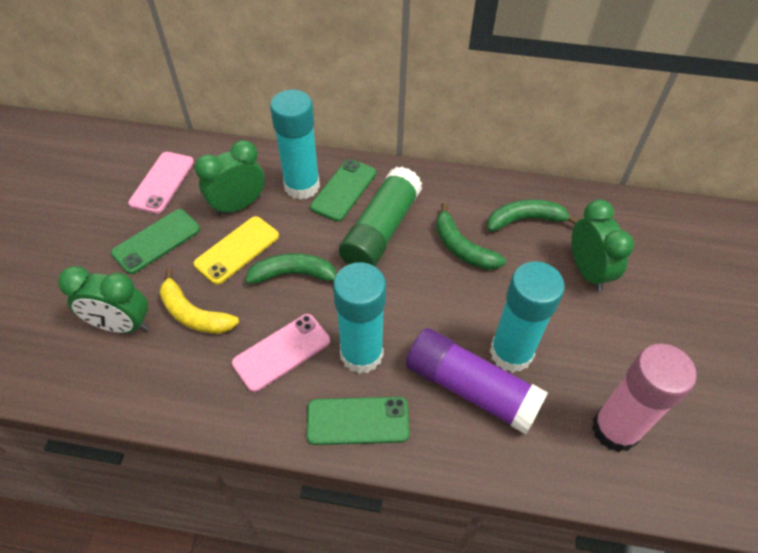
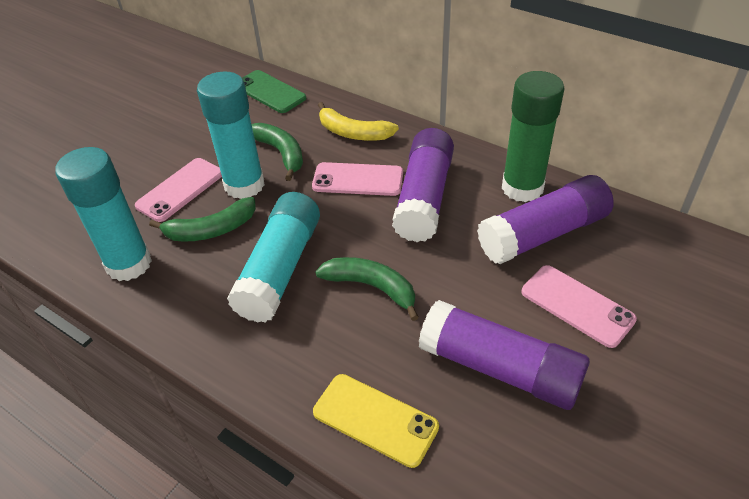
green clock: 3 -> 0
green phone: 3 -> 1
pink glue stick: 1 -> 0
pink phone: 2 -> 3
purple glue stick: 1 -> 3

